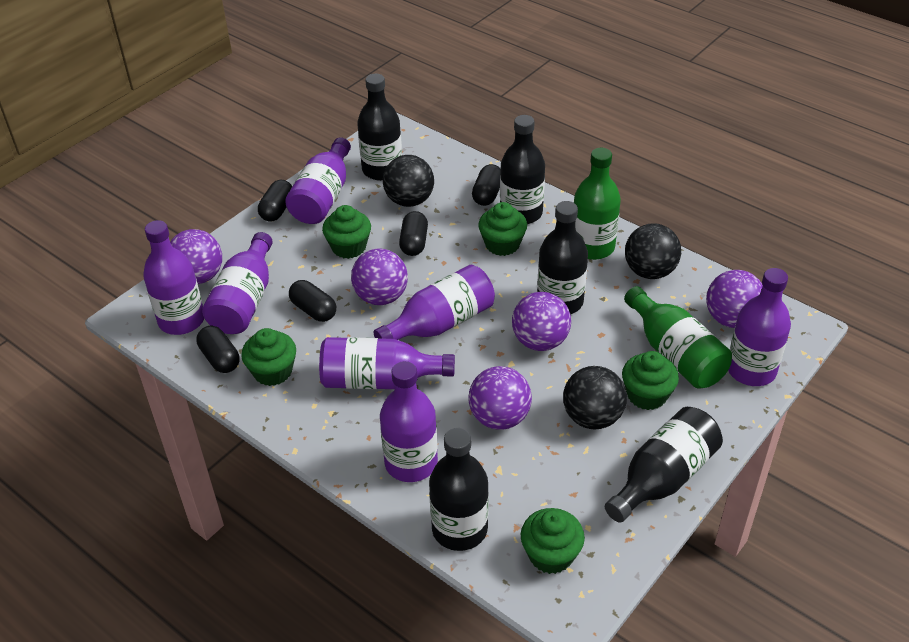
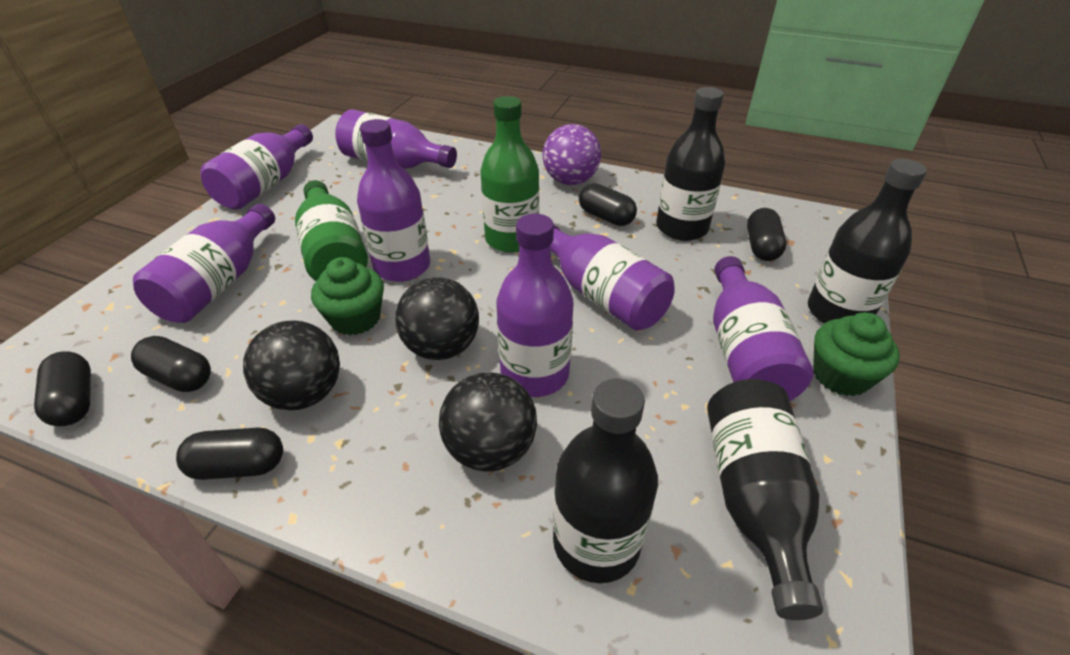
black bottle: 5 -> 4
green cupcake: 5 -> 2
purple ball: 5 -> 1

